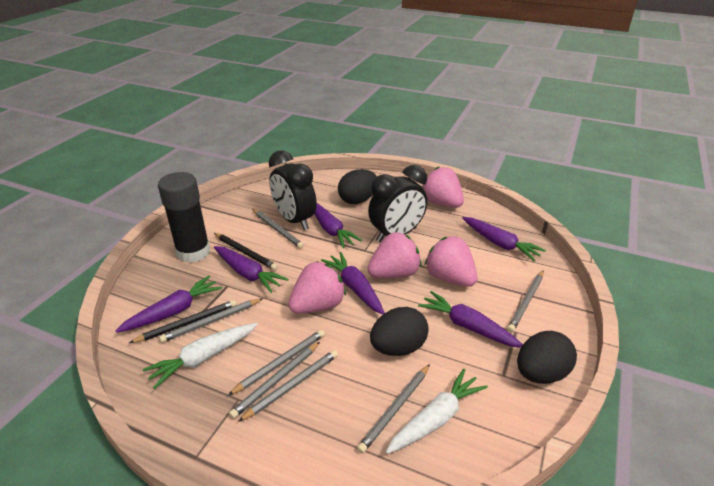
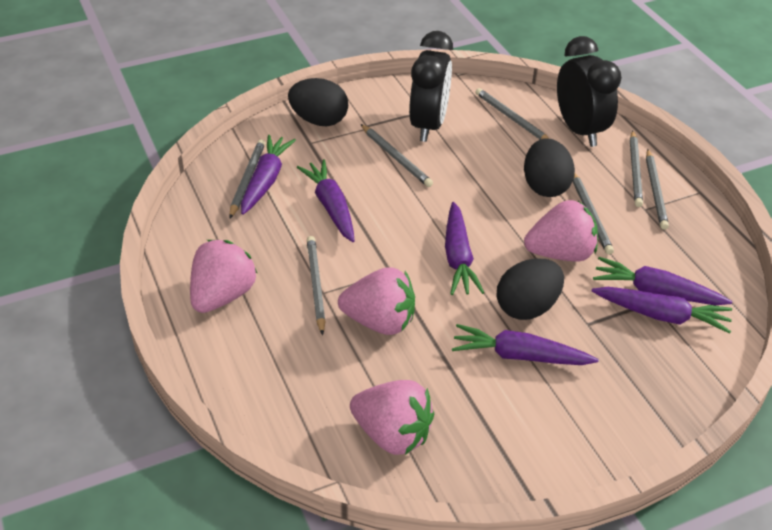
black glue stick: 1 -> 0
black pencil: 2 -> 0
white carrot: 2 -> 0

